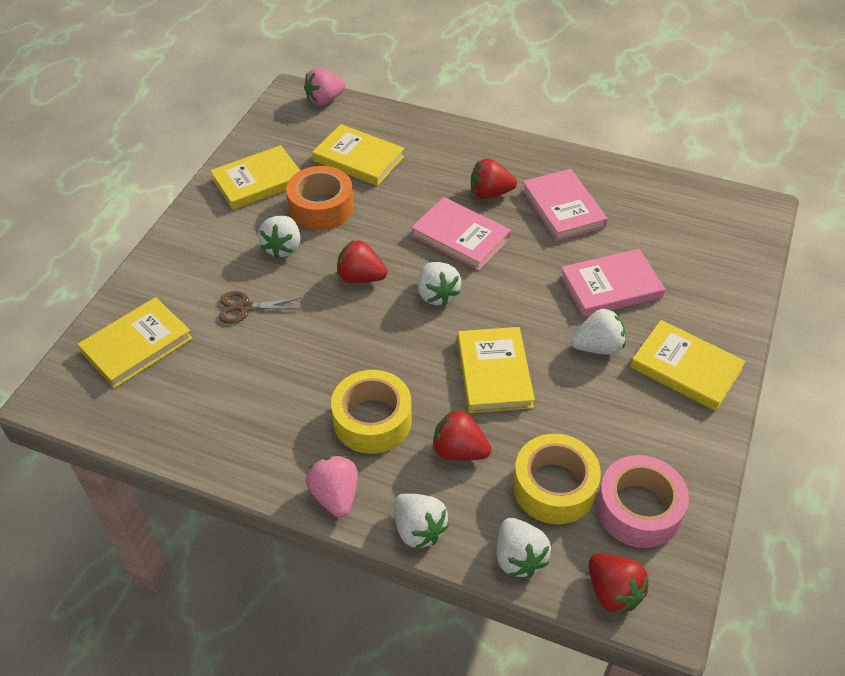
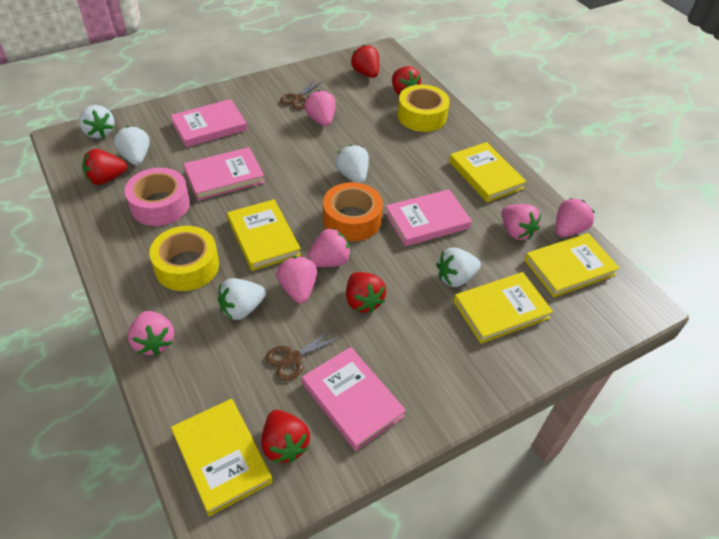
brown scissors: 1 -> 2
pink book: 3 -> 4
pink strawberry: 2 -> 6
red strawberry: 4 -> 5

